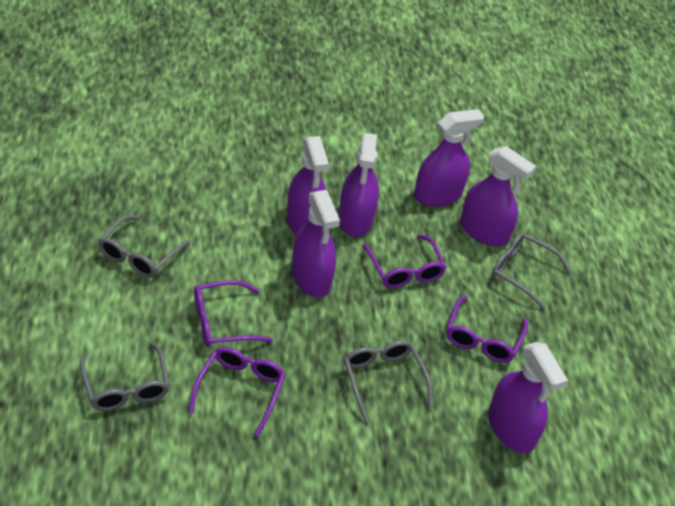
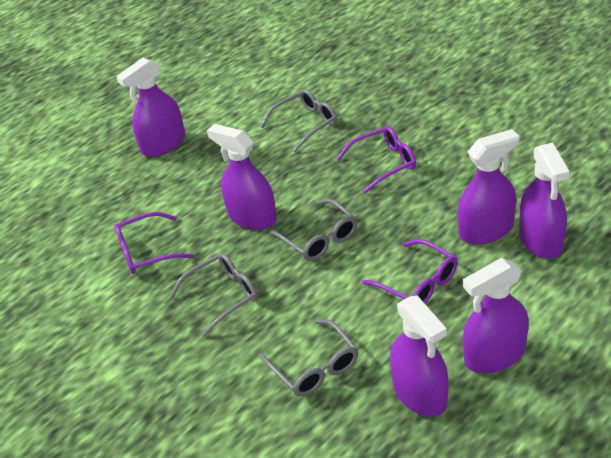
purple glasses: 4 -> 3

